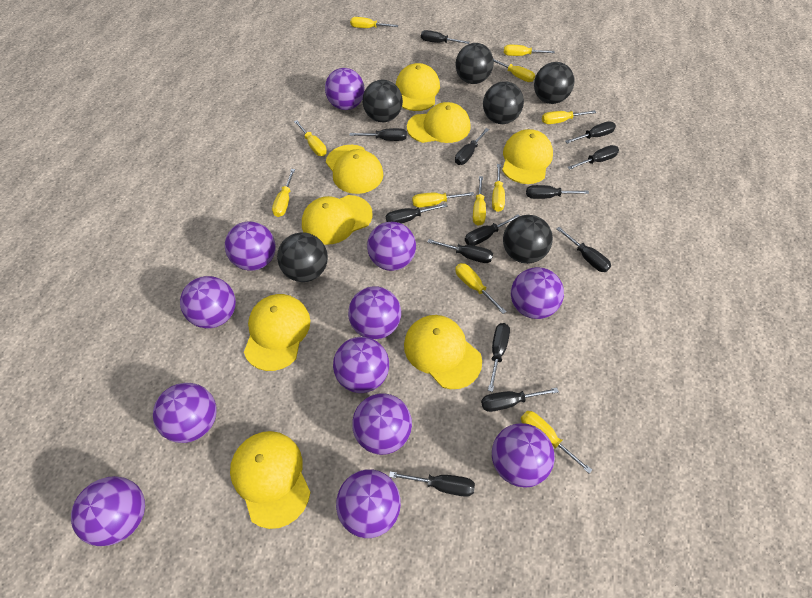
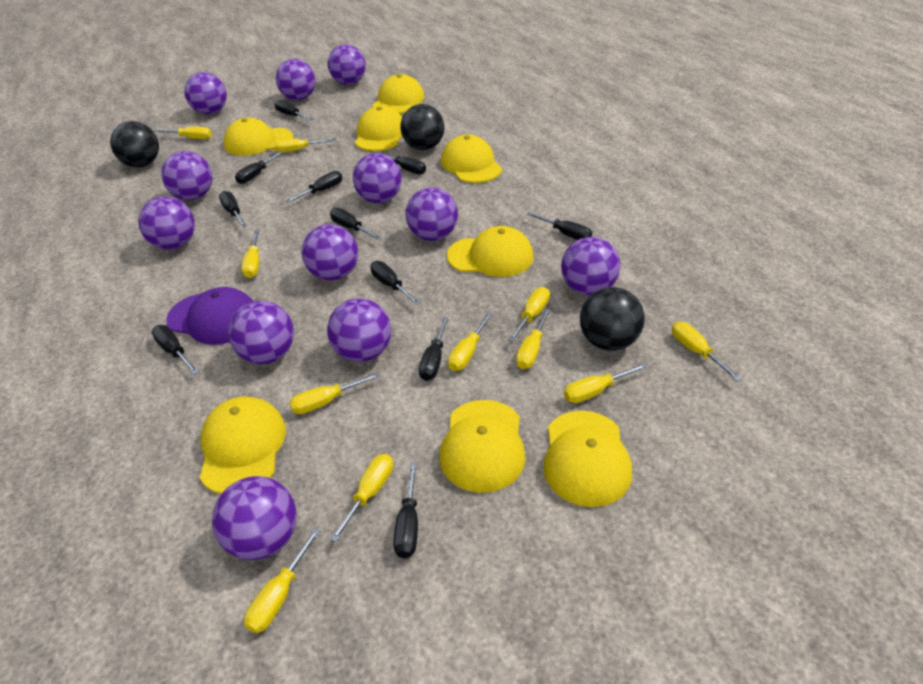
black ball: 6 -> 3
black screwdriver: 13 -> 11
purple cap: 0 -> 1

